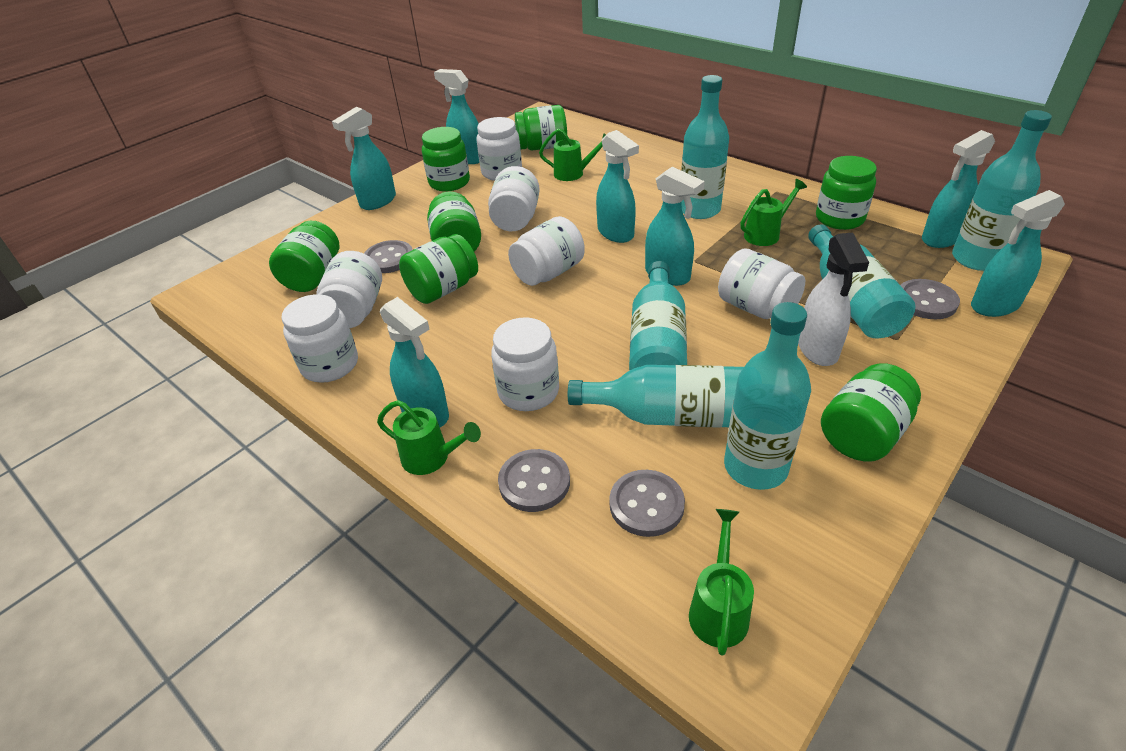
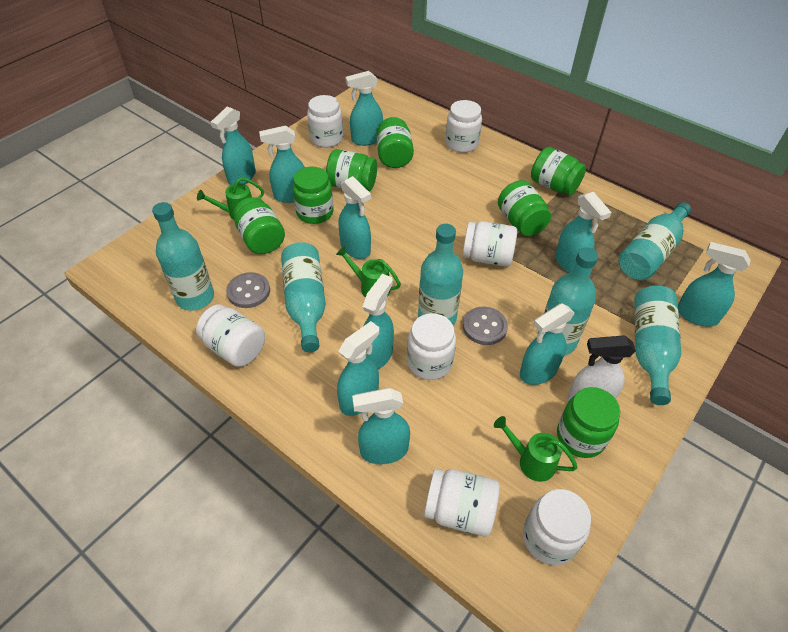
green watering can: 4 -> 3
grey button: 4 -> 2
turquoise spray bottle: 7 -> 10

